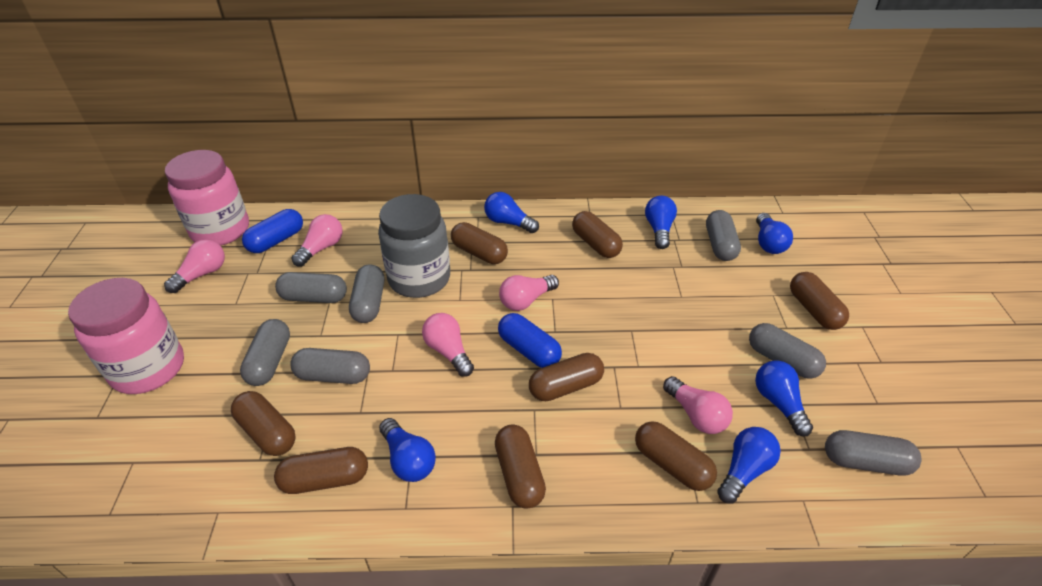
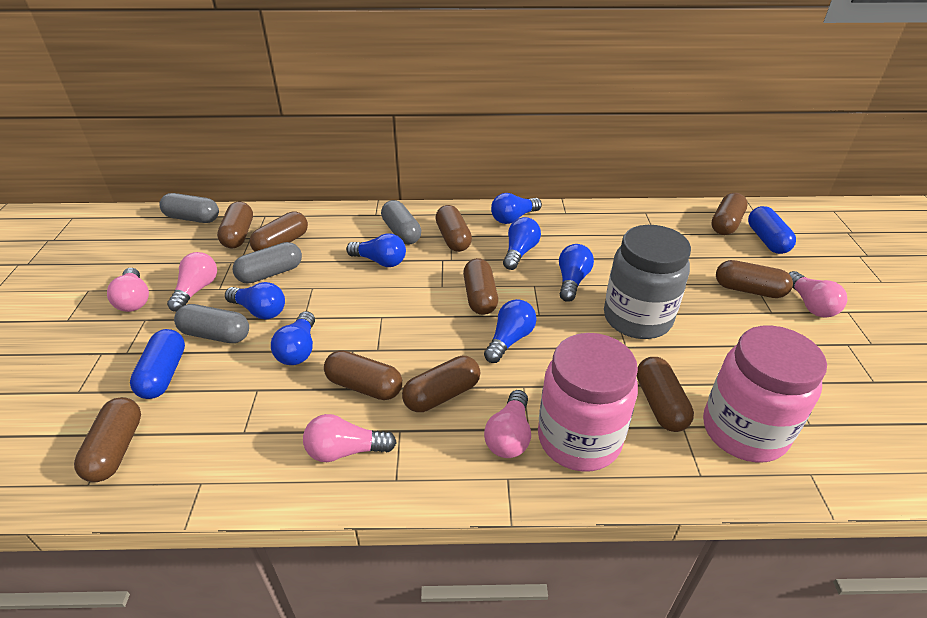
blue light bulb: 6 -> 7
brown capsule: 8 -> 10
grey capsule: 7 -> 4

